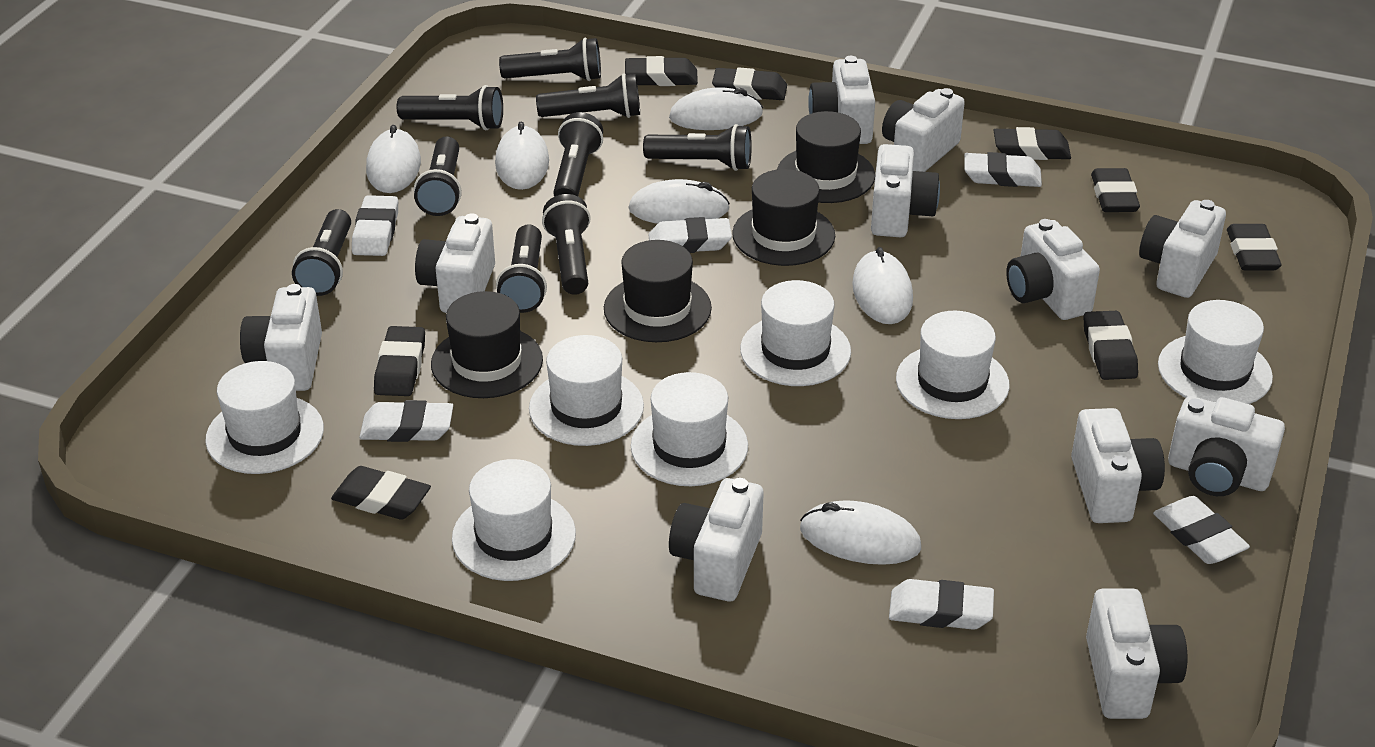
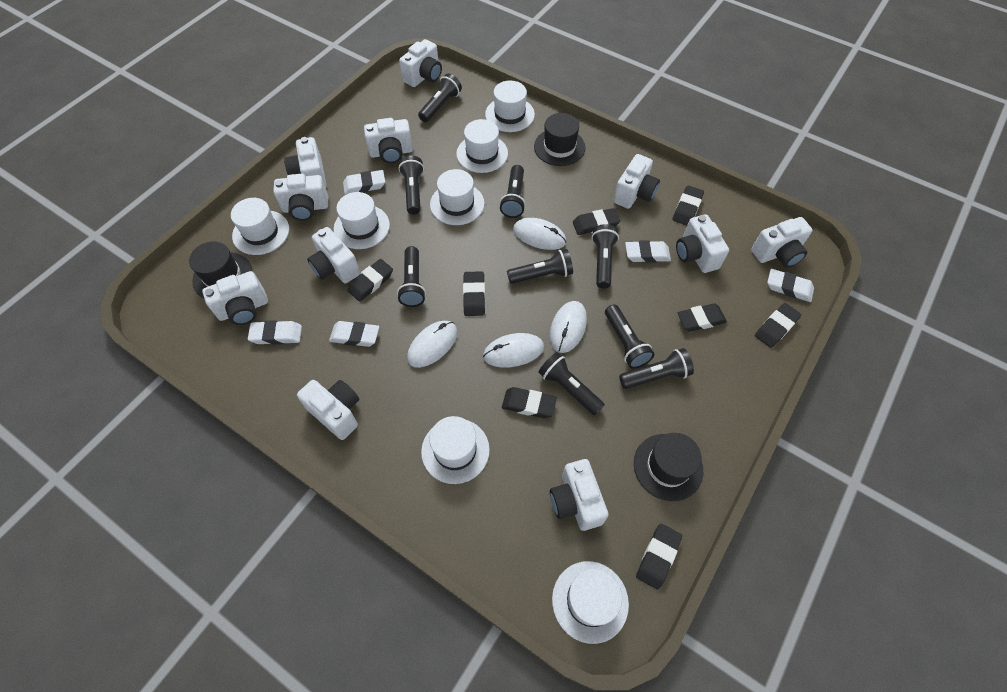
black hat: 4 -> 3
white eraser: 6 -> 5
white mouse: 6 -> 4

